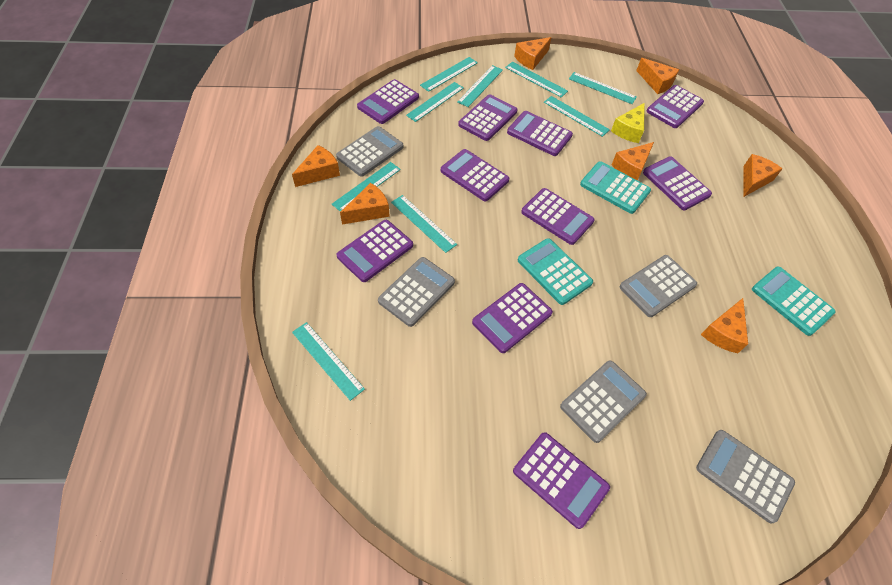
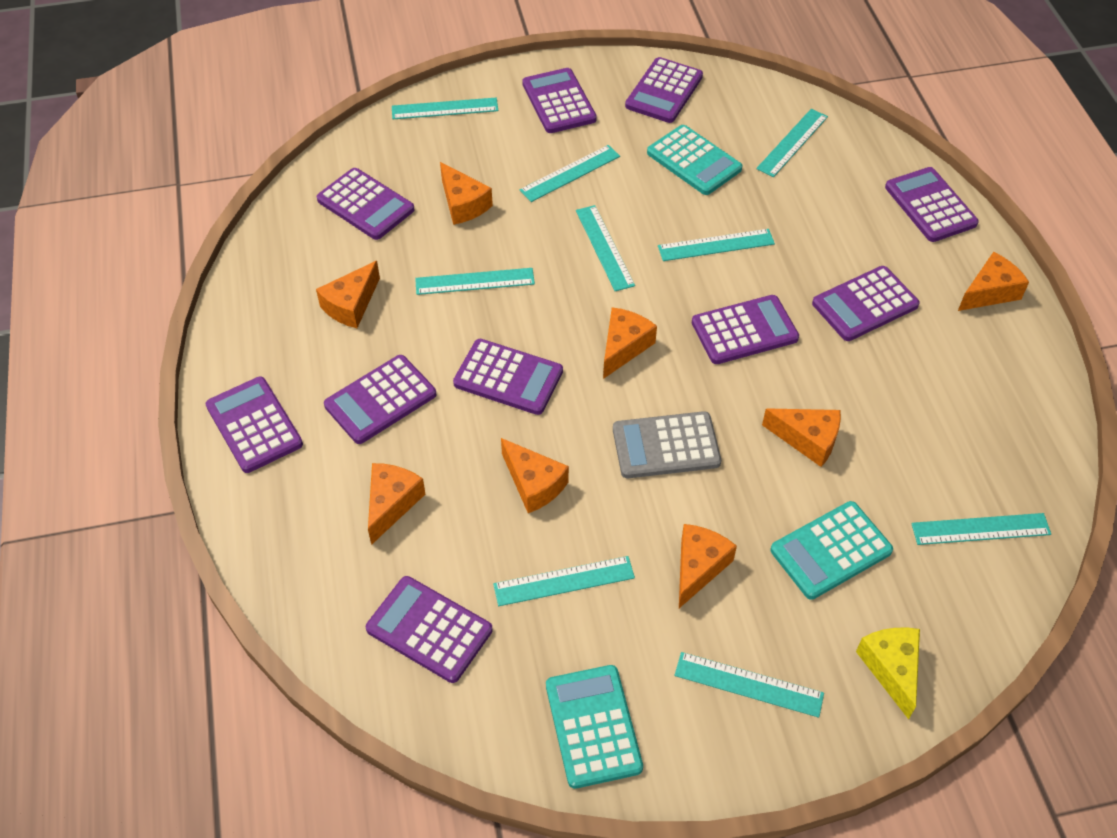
grey calculator: 5 -> 1
orange cheese: 7 -> 8

